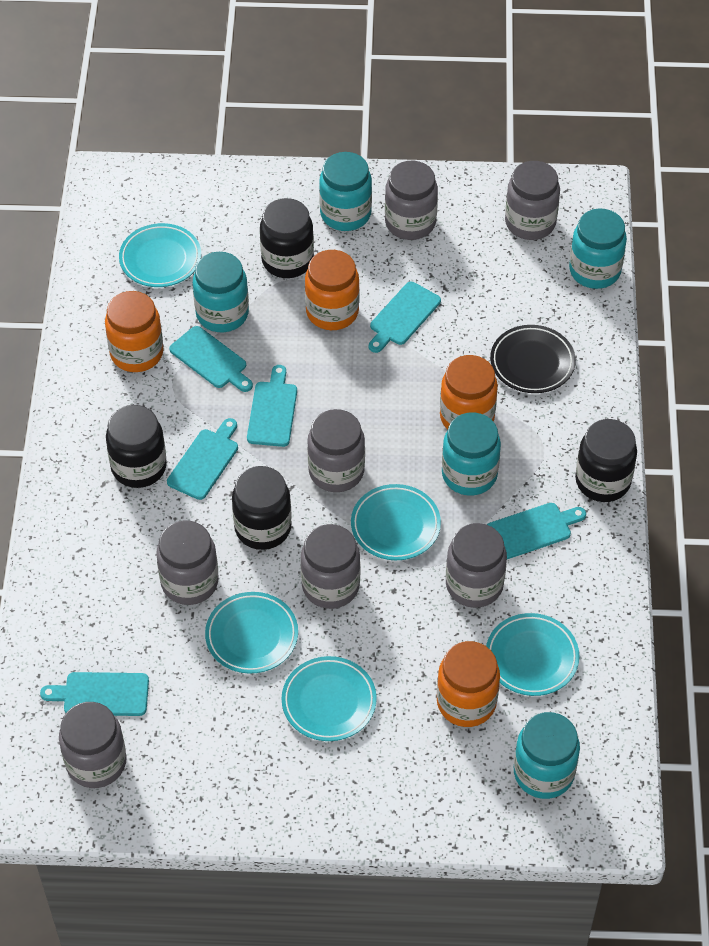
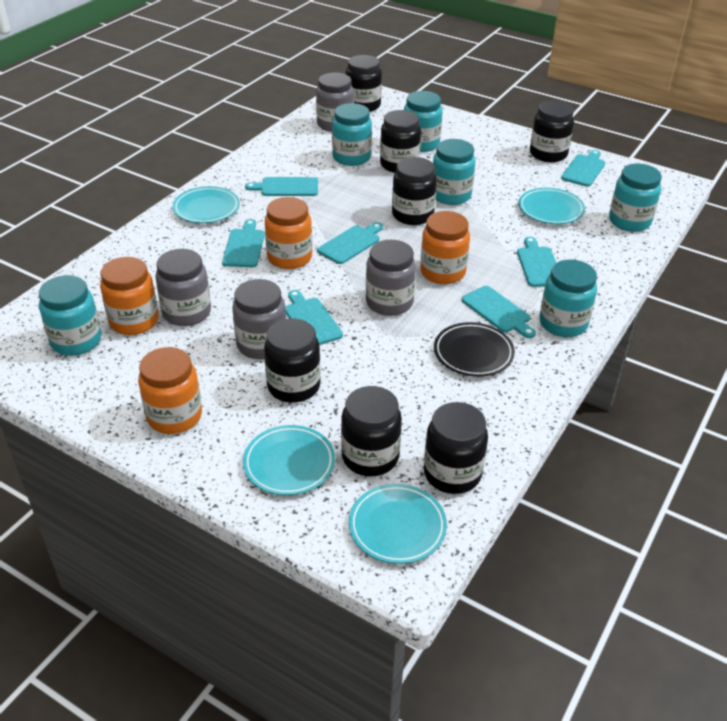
black jar: 4 -> 7
grey jar: 7 -> 4
turquoise cutting board: 6 -> 7
turquoise jar: 5 -> 6
turquoise plate: 5 -> 4

